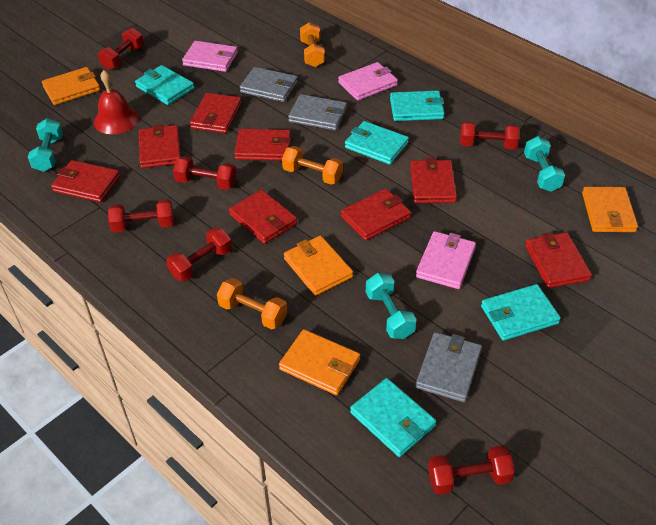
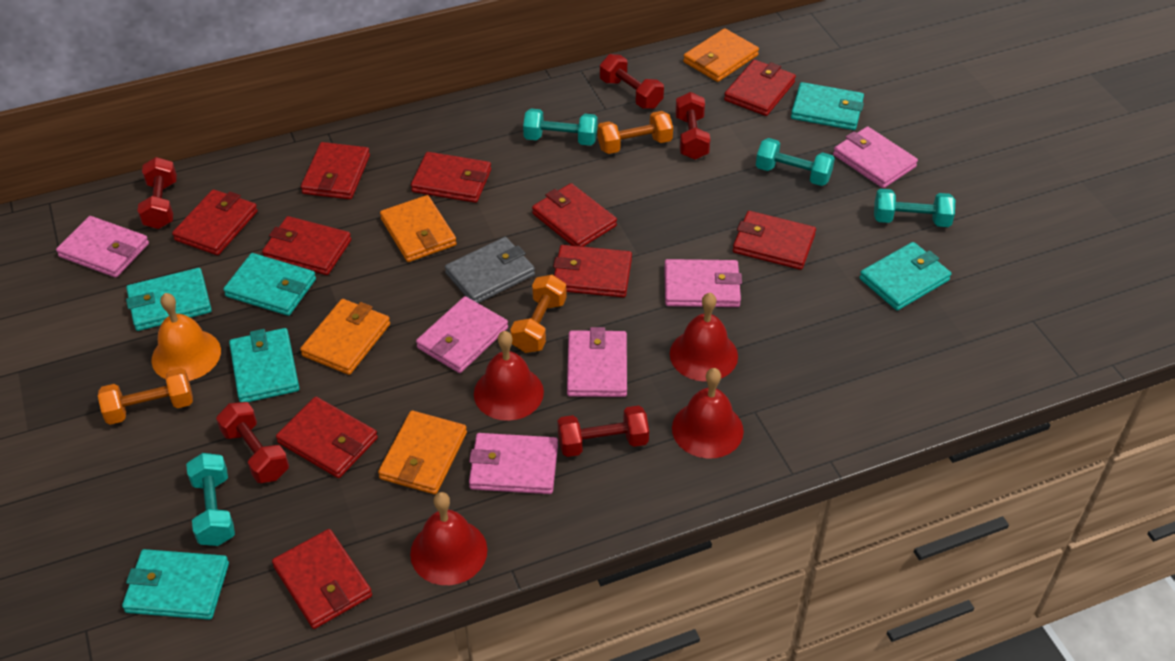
grey wallet: 3 -> 1
orange bell: 0 -> 1
pink wallet: 3 -> 6
red bell: 1 -> 4
red dumbbell: 6 -> 5
red wallet: 8 -> 10
turquoise dumbbell: 3 -> 4
turquoise wallet: 5 -> 6

